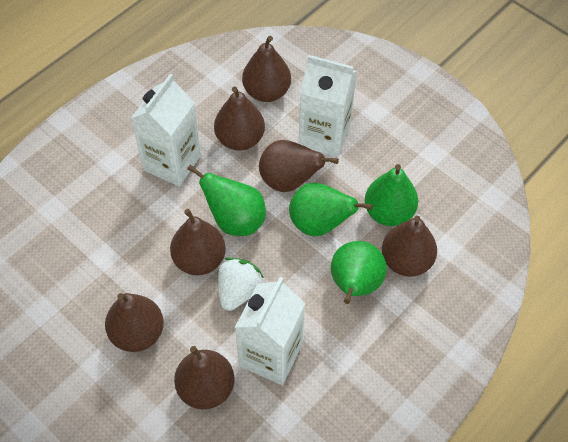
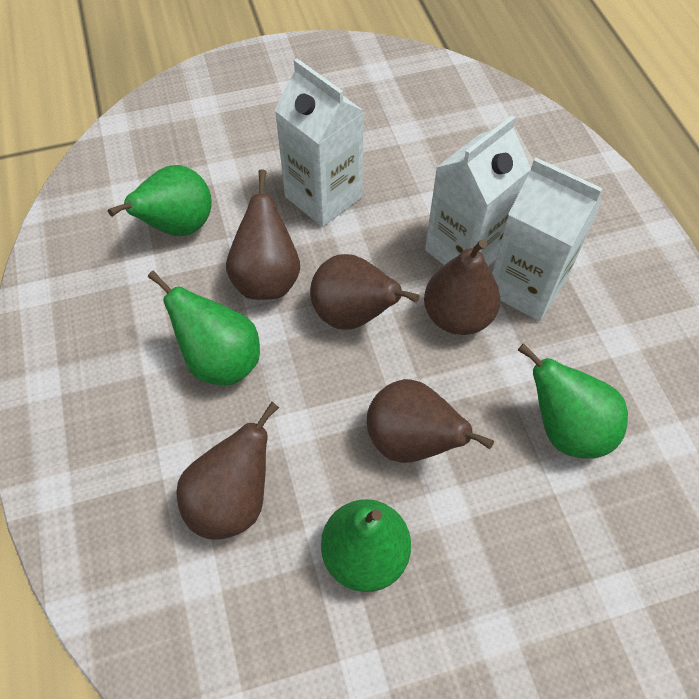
brown pear: 7 -> 5
white strawberry: 1 -> 0

